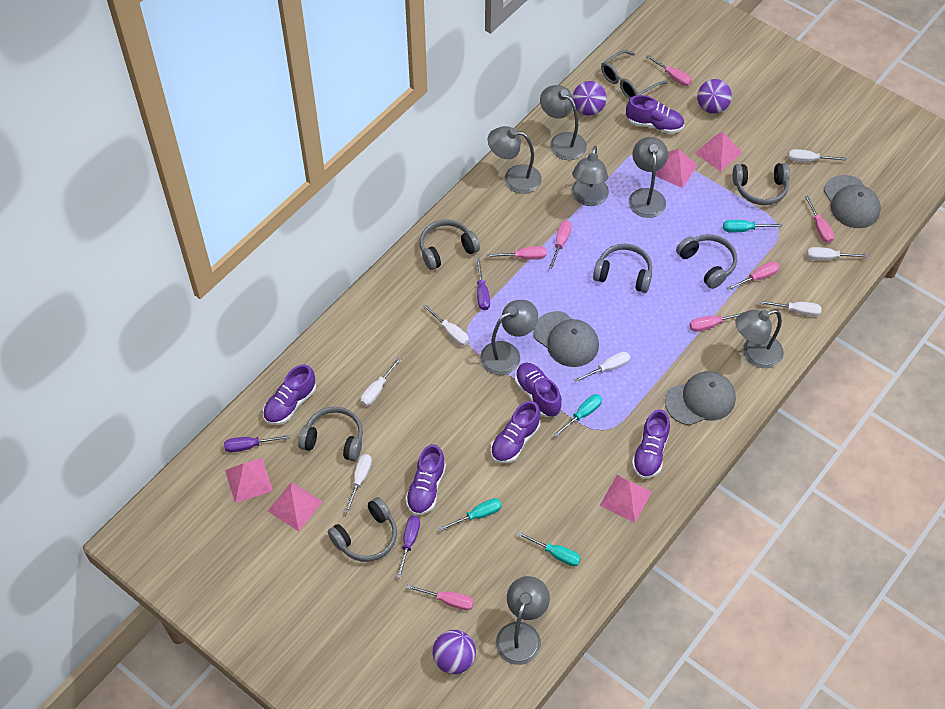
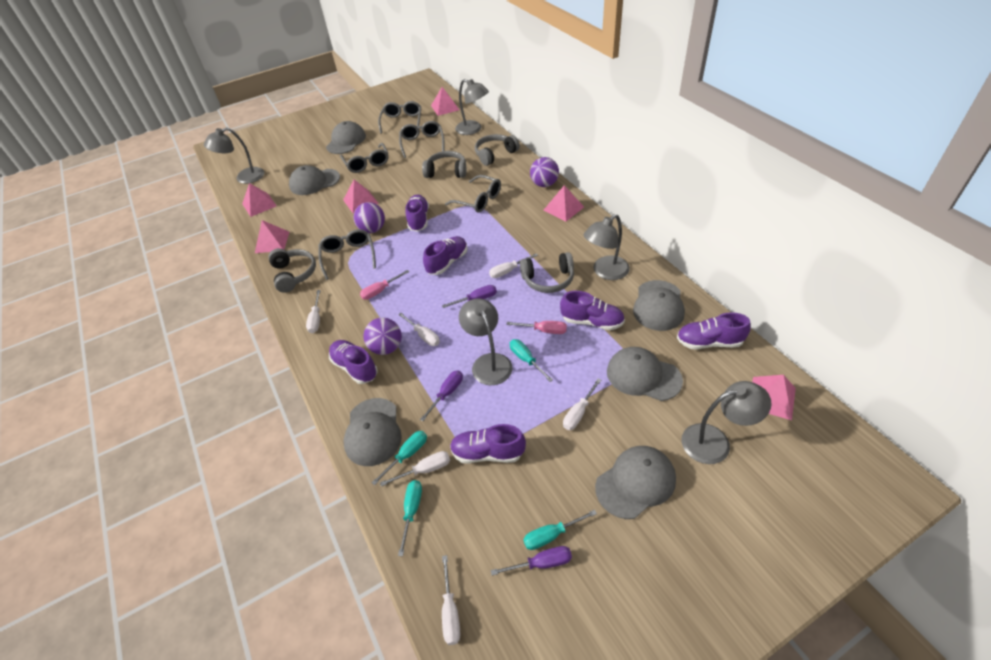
grey cap: 3 -> 6
grey glasses: 1 -> 5
grey headphones: 6 -> 4
grey lamp: 7 -> 5
pink pyramid: 5 -> 6
pink screwdriver: 7 -> 2
white screwdriver: 7 -> 6

